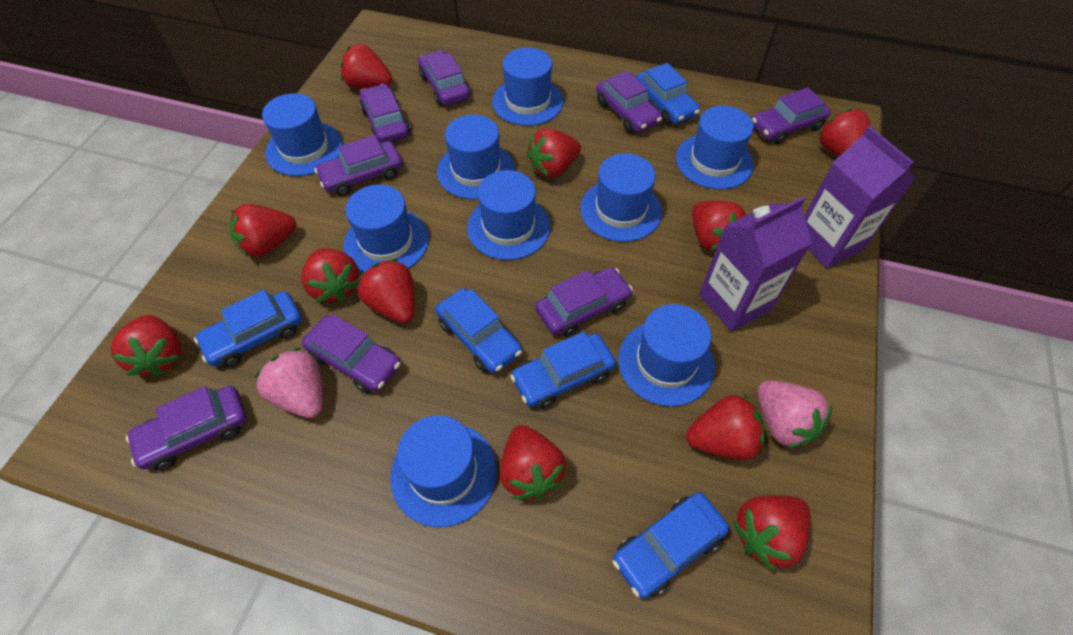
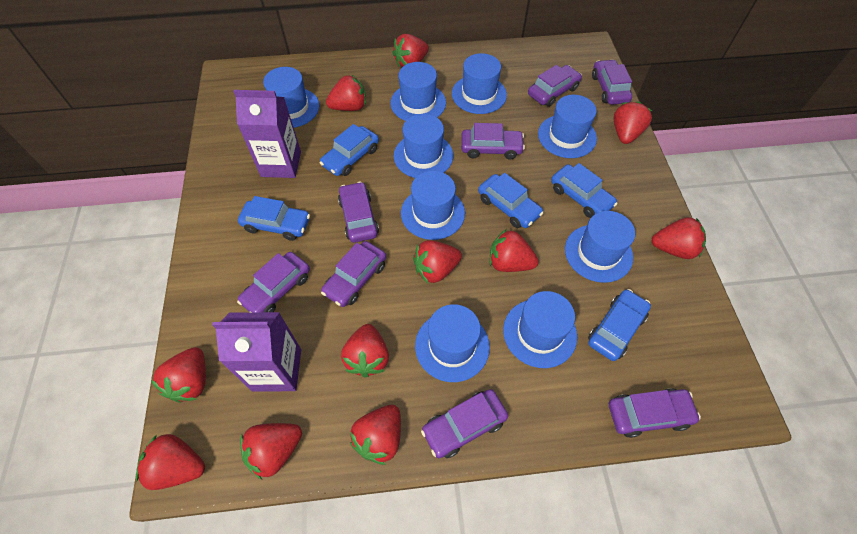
pink strawberry: 2 -> 0

